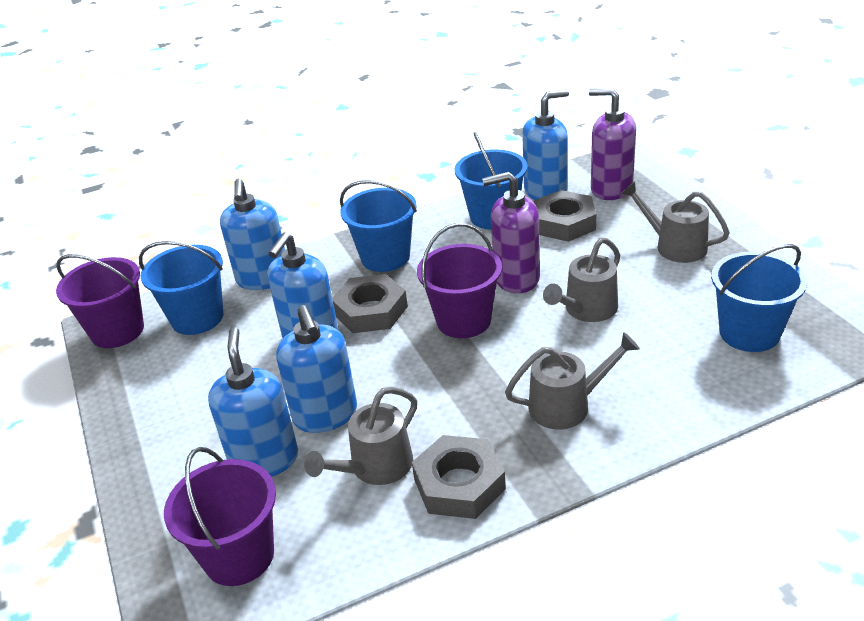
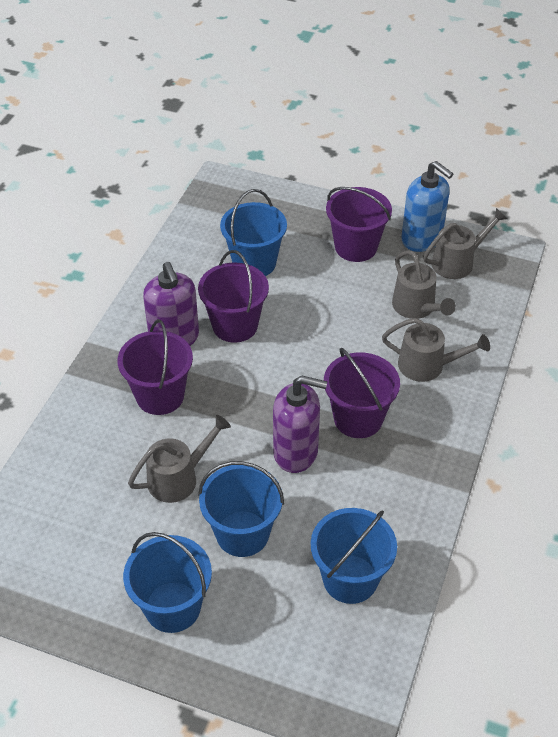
blue soap dispenser: 5 -> 1
grey nut: 3 -> 0
purple bucket: 3 -> 4

